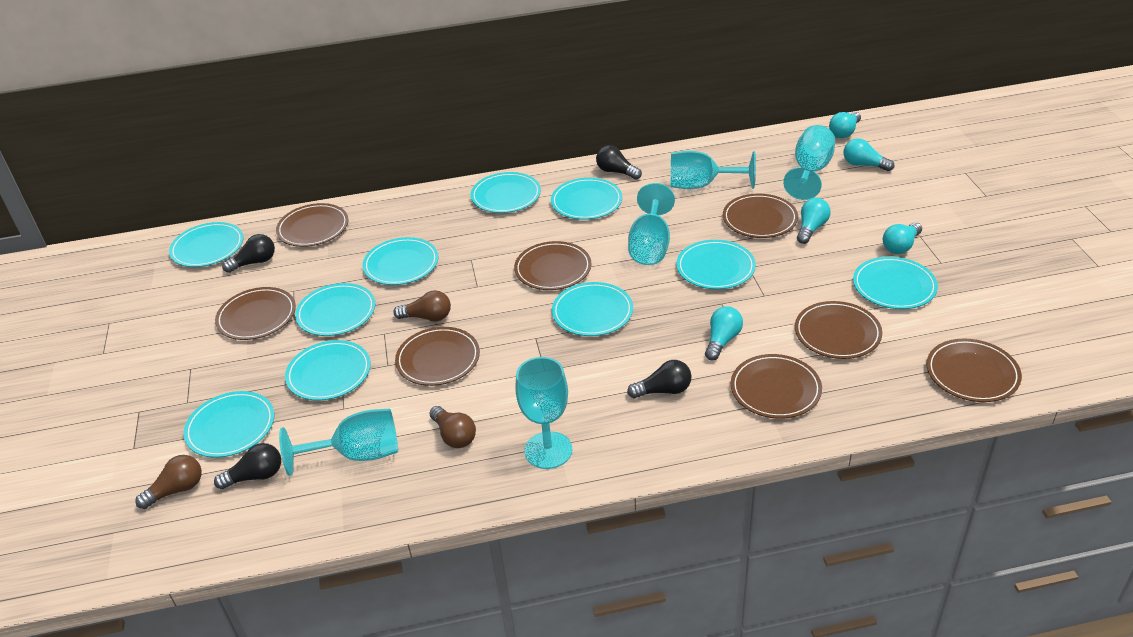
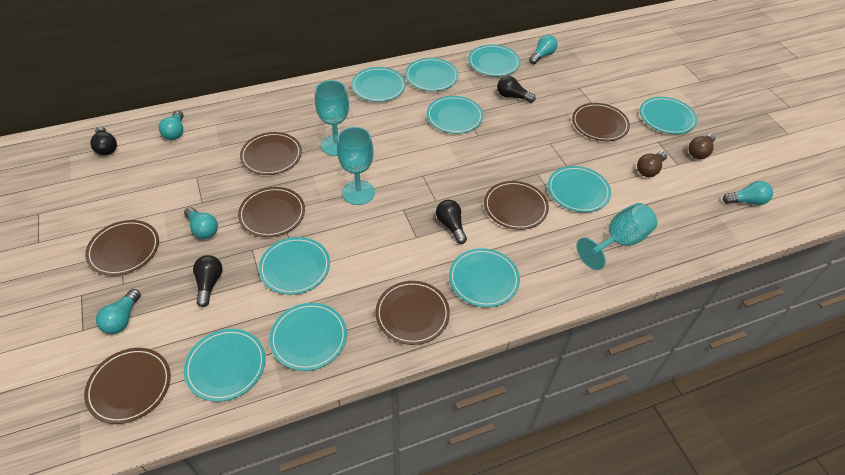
brown light bulb: 3 -> 2
brown plate: 8 -> 7
turquoise goblet: 5 -> 3

